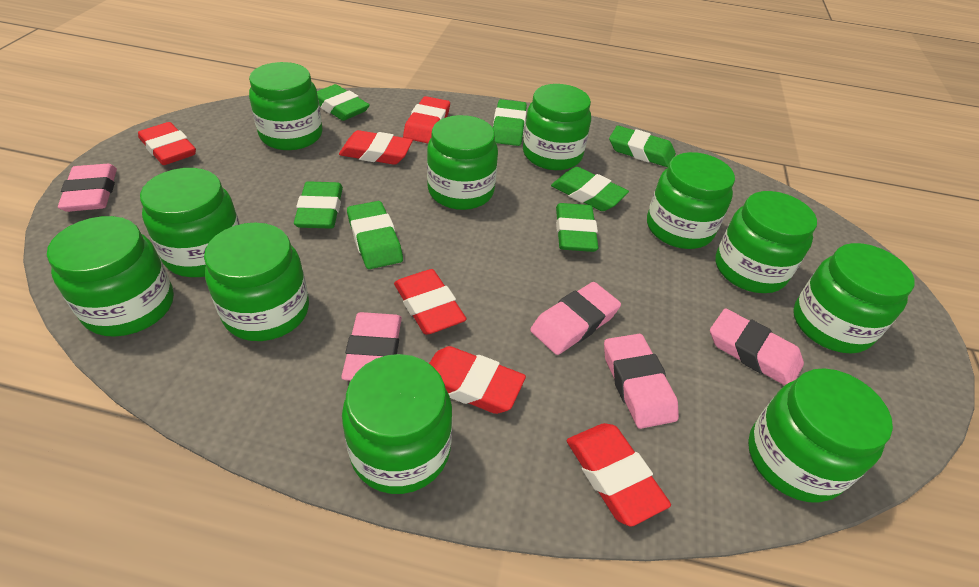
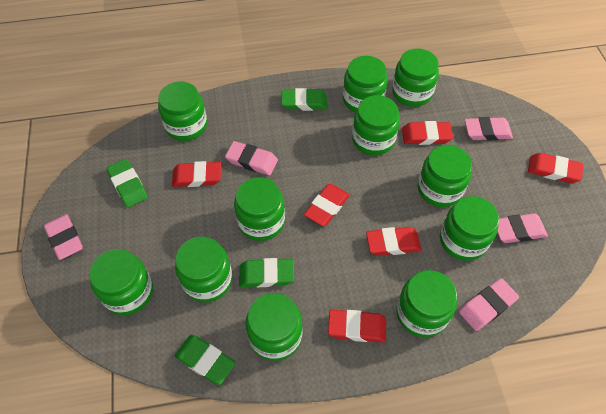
green eraser: 7 -> 4

